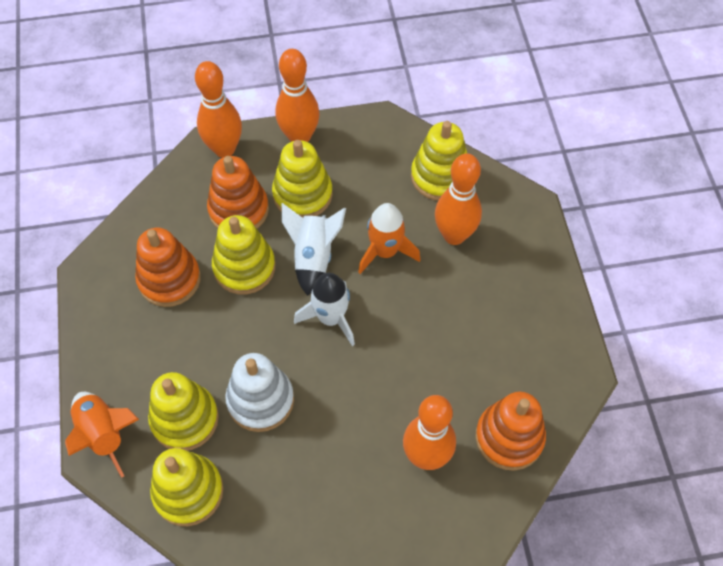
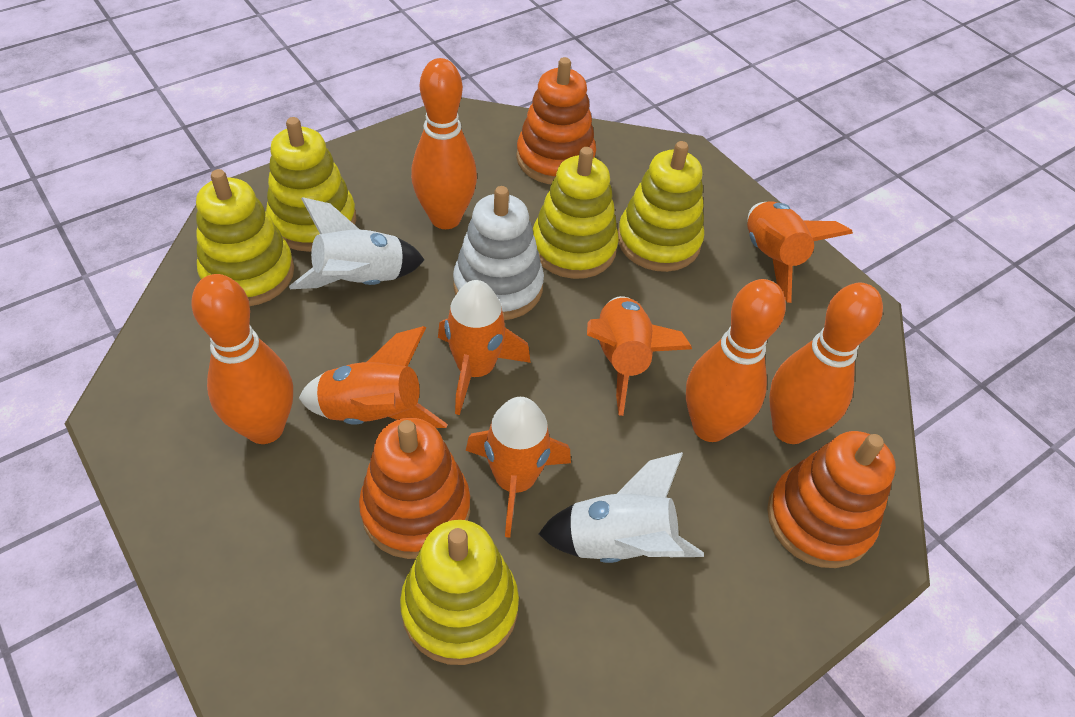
orange rocket: 2 -> 5

